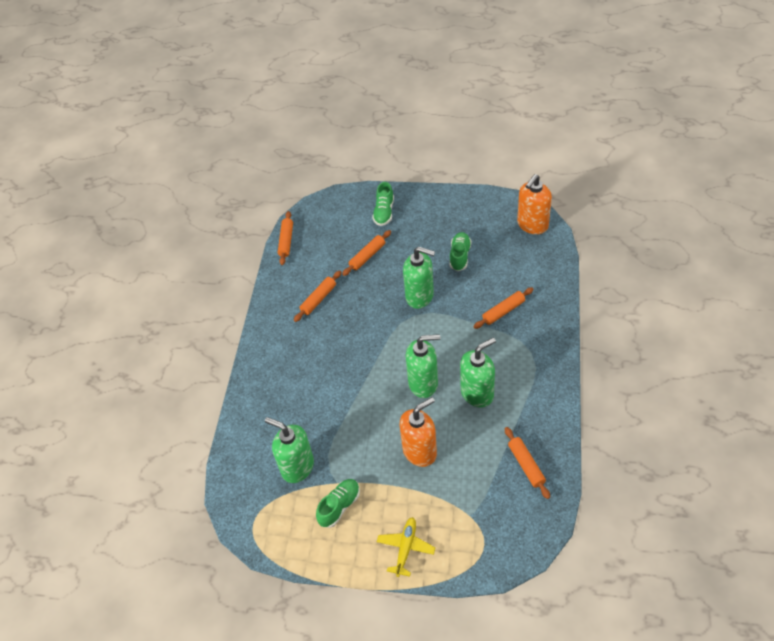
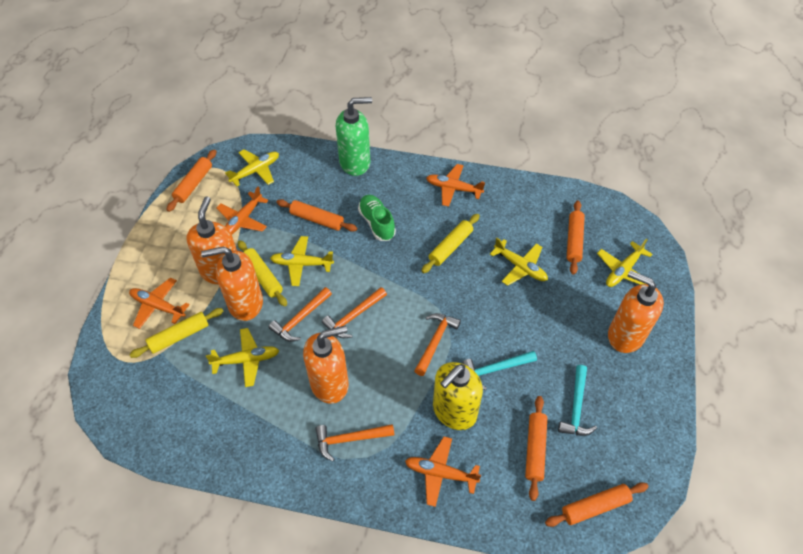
green shoe: 3 -> 1
green soap dispenser: 4 -> 1
orange hammer: 0 -> 4
orange plane: 0 -> 4
orange soap dispenser: 2 -> 4
turquoise hammer: 0 -> 2
yellow plane: 1 -> 5
yellow rolling pin: 0 -> 3
yellow soap dispenser: 0 -> 1

